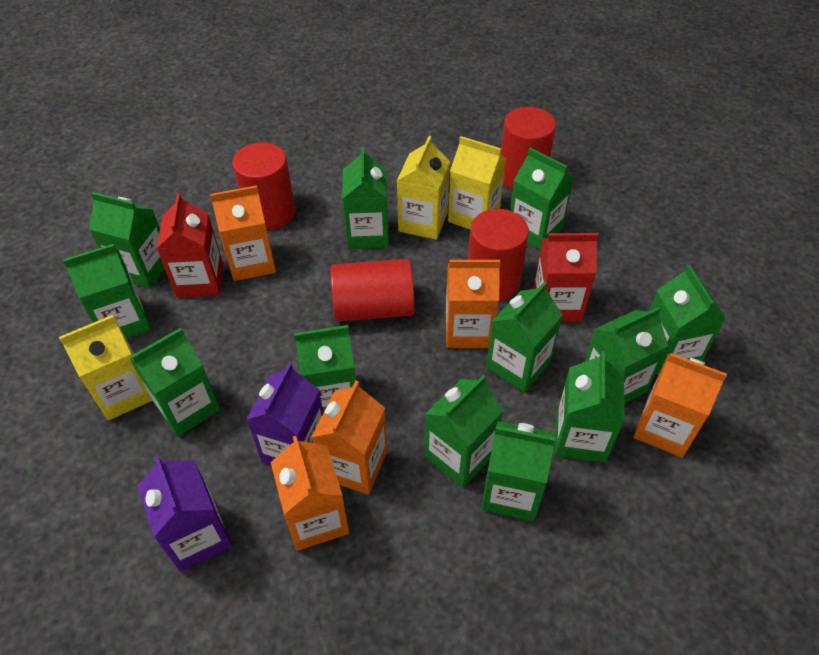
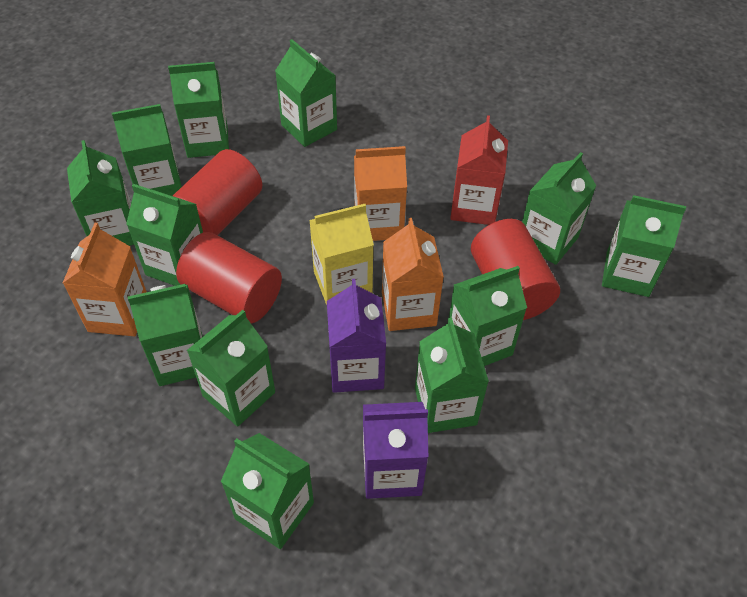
orange carton: 5 -> 3
red carton: 2 -> 1
red cylinder: 4 -> 3
yellow carton: 3 -> 1

